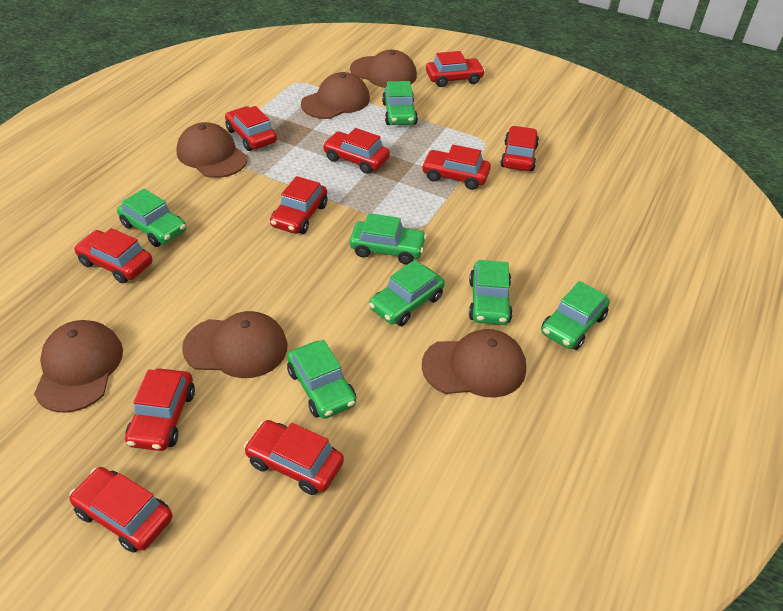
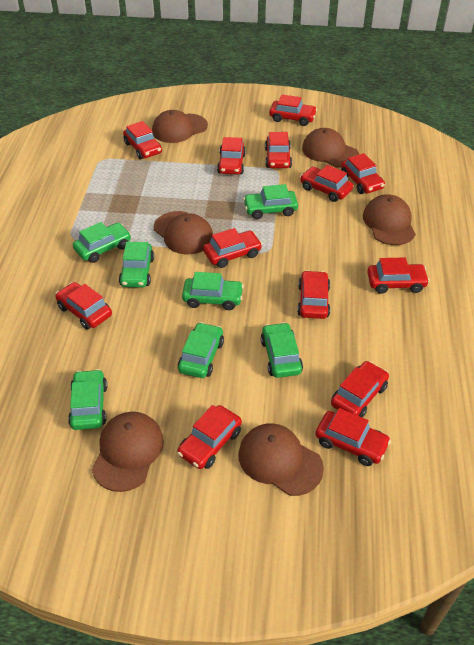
red car: 10 -> 13

